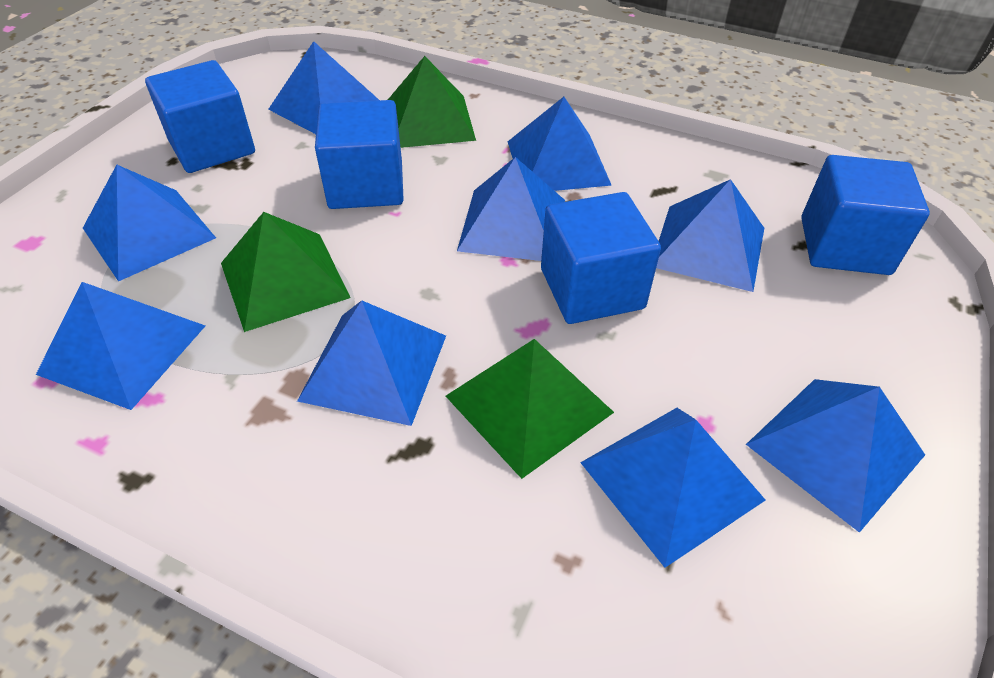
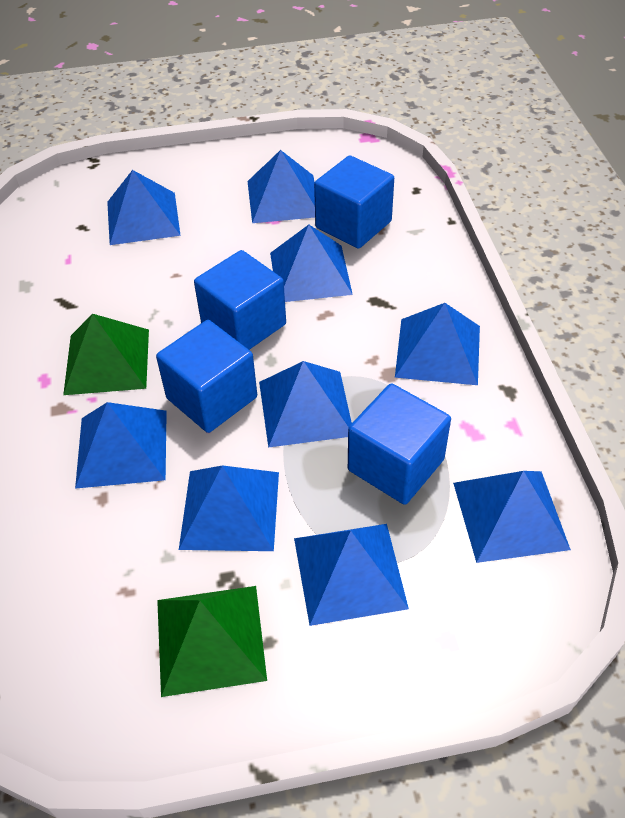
green pyramid: 3 -> 2

